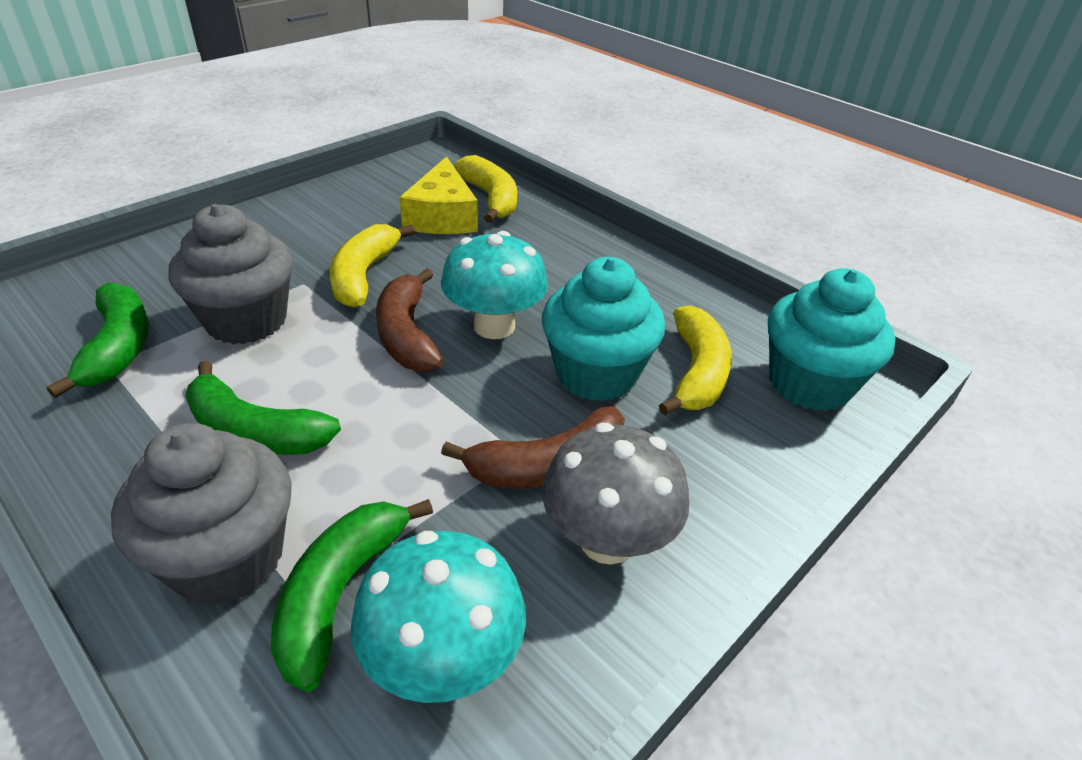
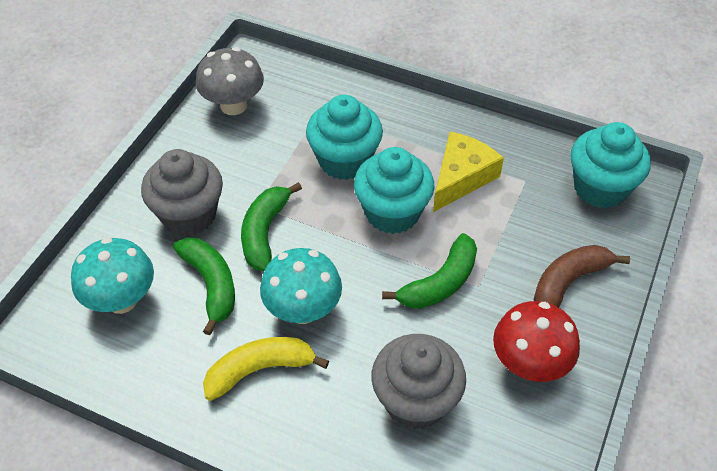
brown banana: 2 -> 1
red mushroom: 0 -> 1
turquoise cupcake: 2 -> 3
yellow banana: 3 -> 1

